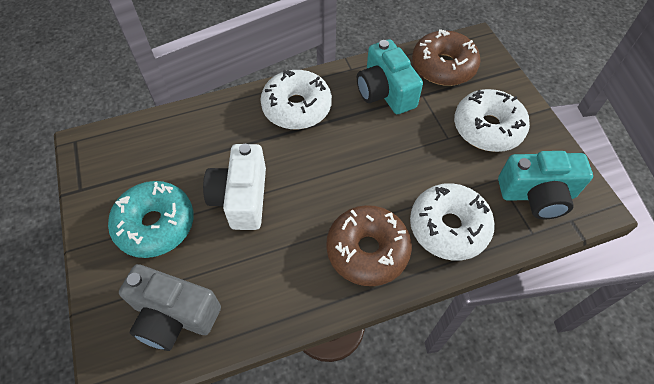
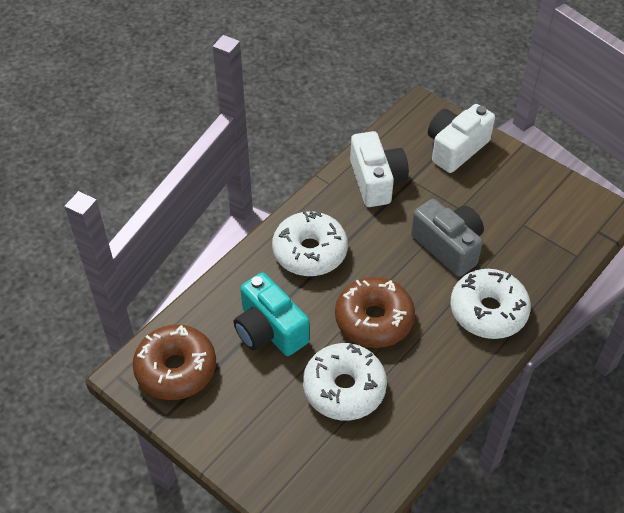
turquoise camera: 2 -> 1
turquoise donut: 1 -> 0
white camera: 1 -> 2

